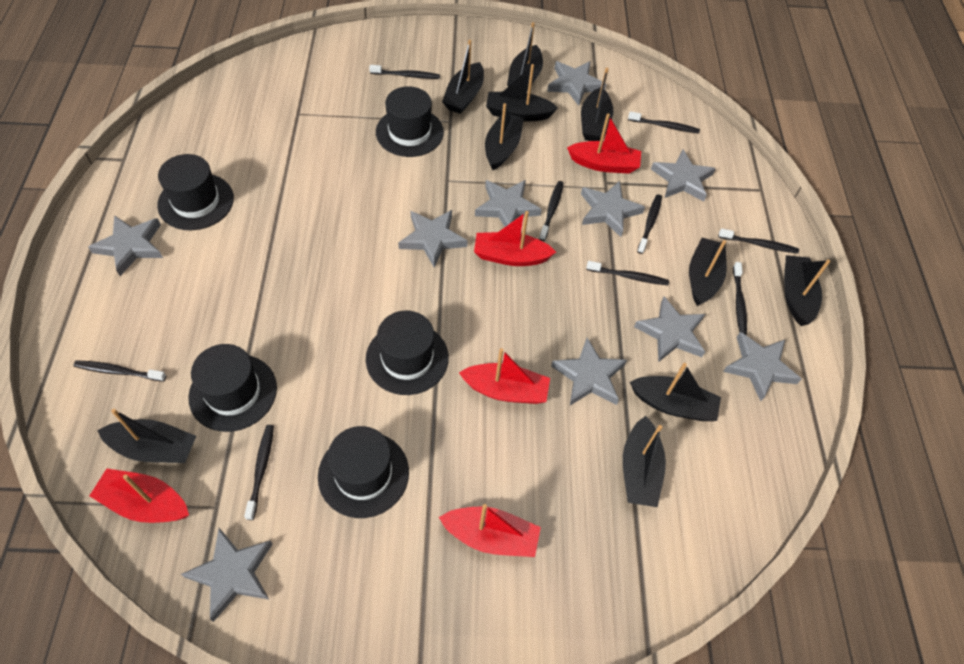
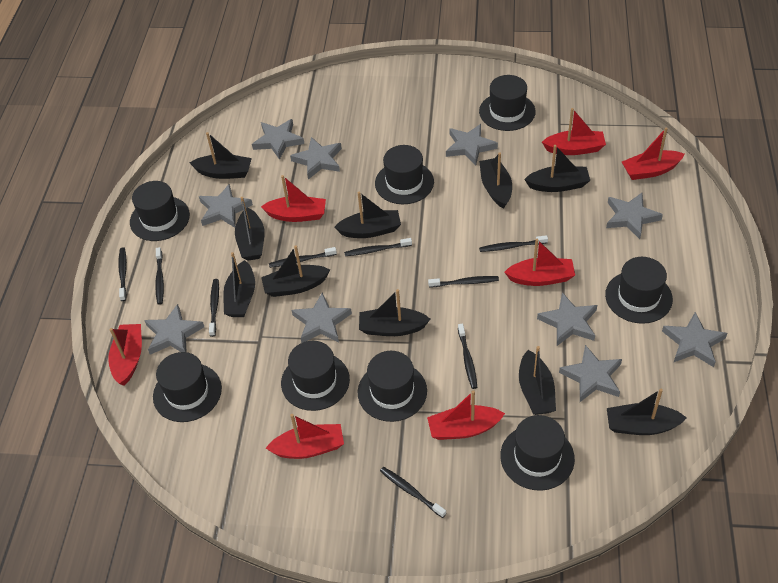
black hat: 5 -> 8
red boat: 5 -> 7

